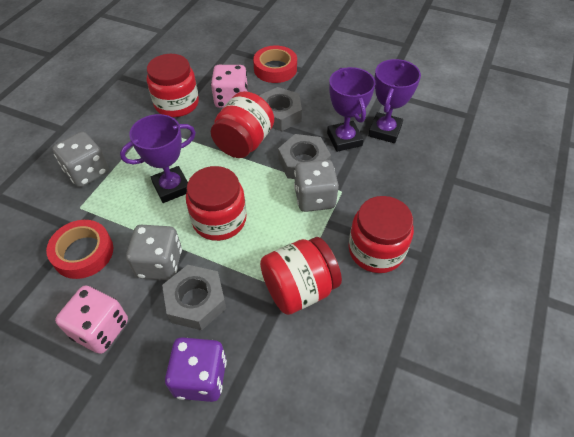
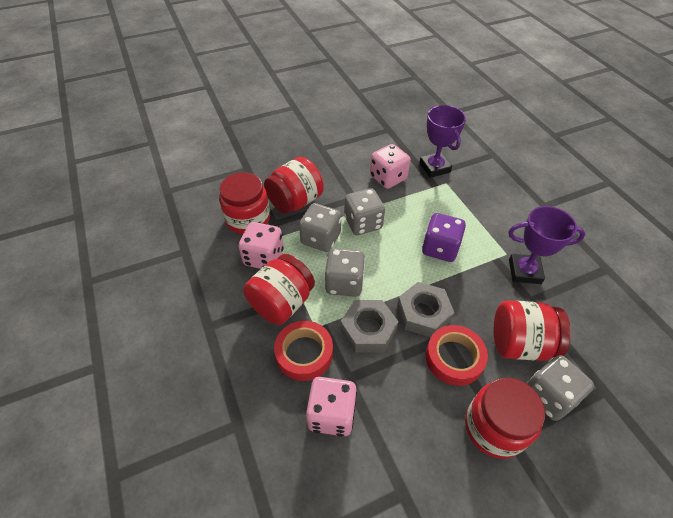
grey dice: 3 -> 4
grey nut: 3 -> 2
pink dice: 2 -> 3
purple trophy: 3 -> 2

